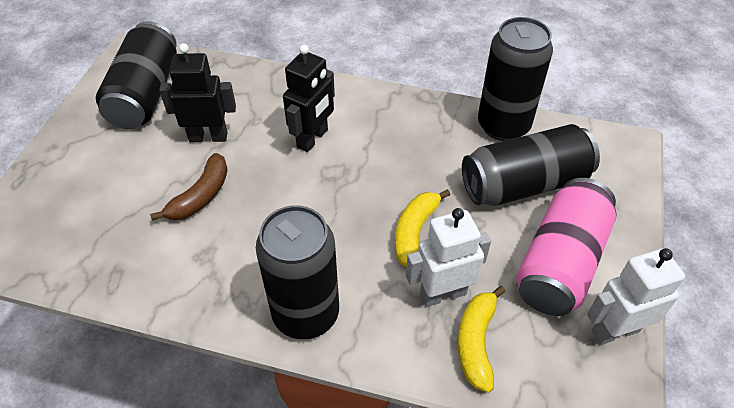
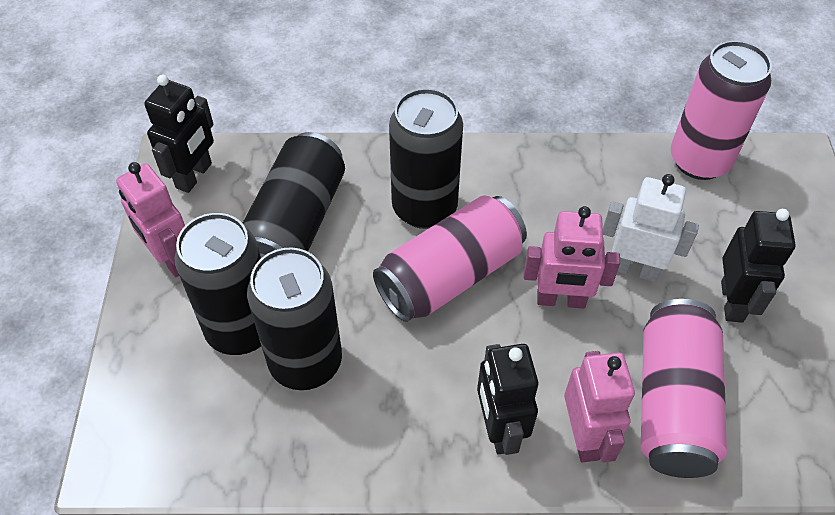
black robot: 2 -> 3
brown banana: 1 -> 0
pink can: 1 -> 3
pink robot: 0 -> 3
white robot: 2 -> 1
yellow banana: 2 -> 0

